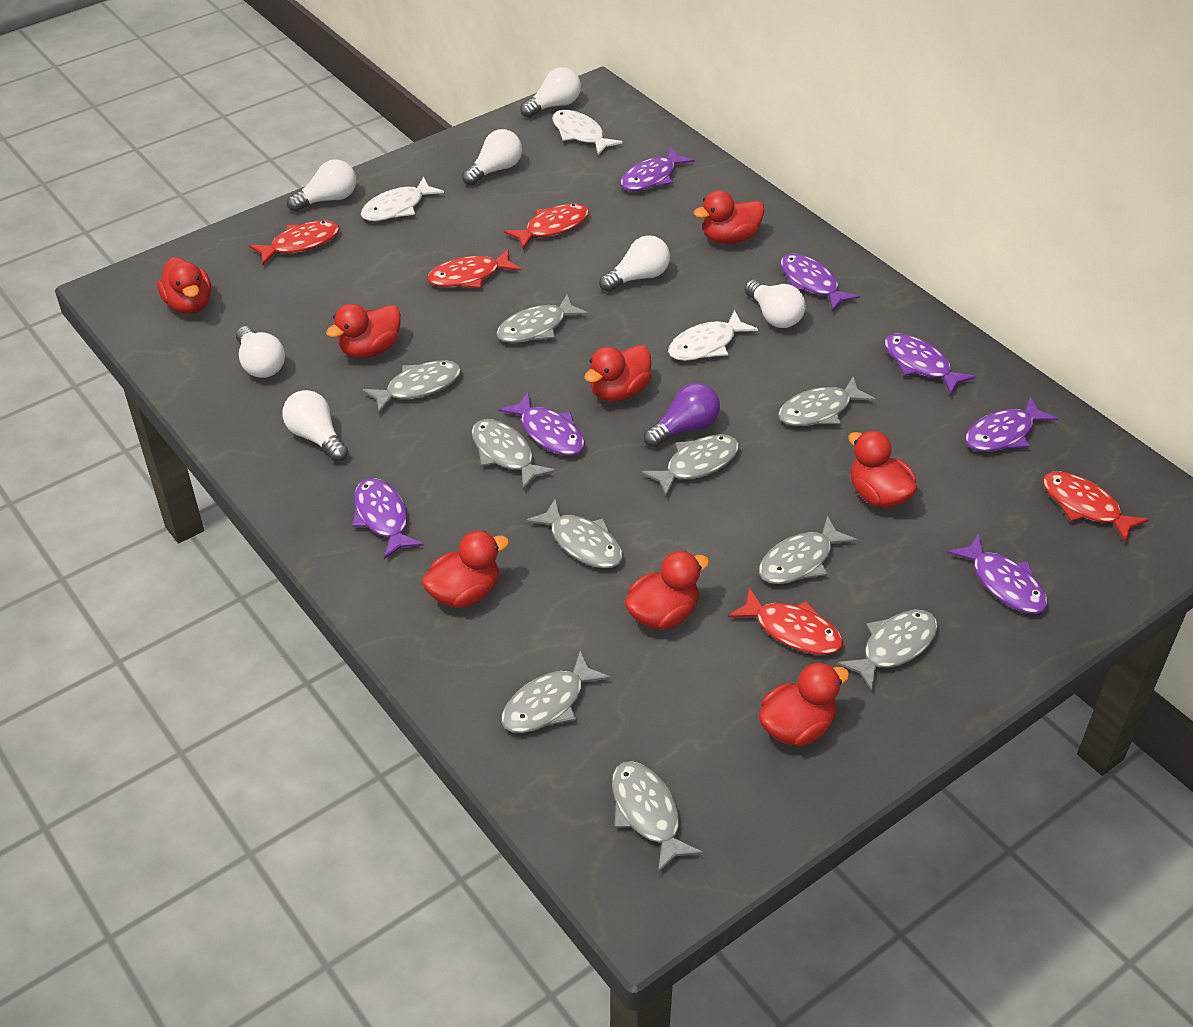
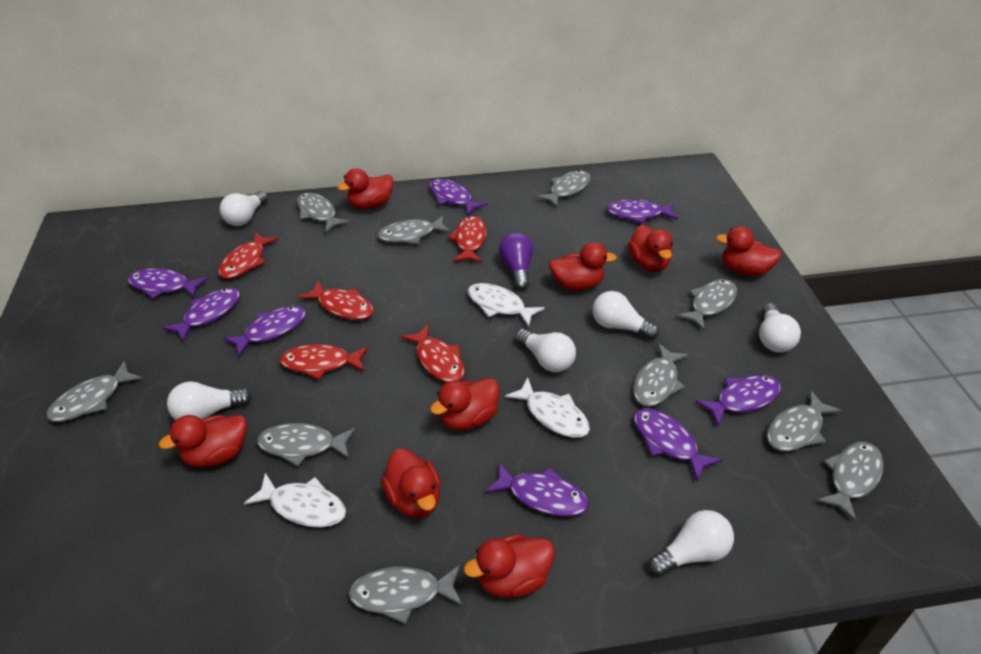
purple fish: 7 -> 8
white light bulb: 7 -> 6

